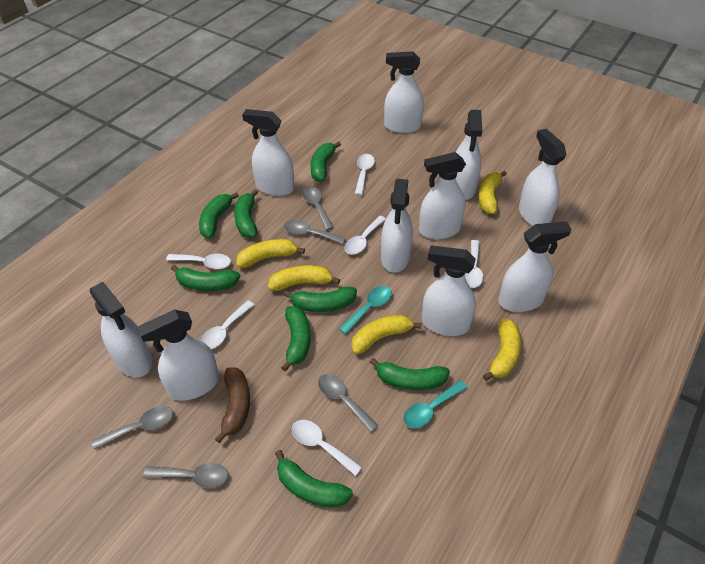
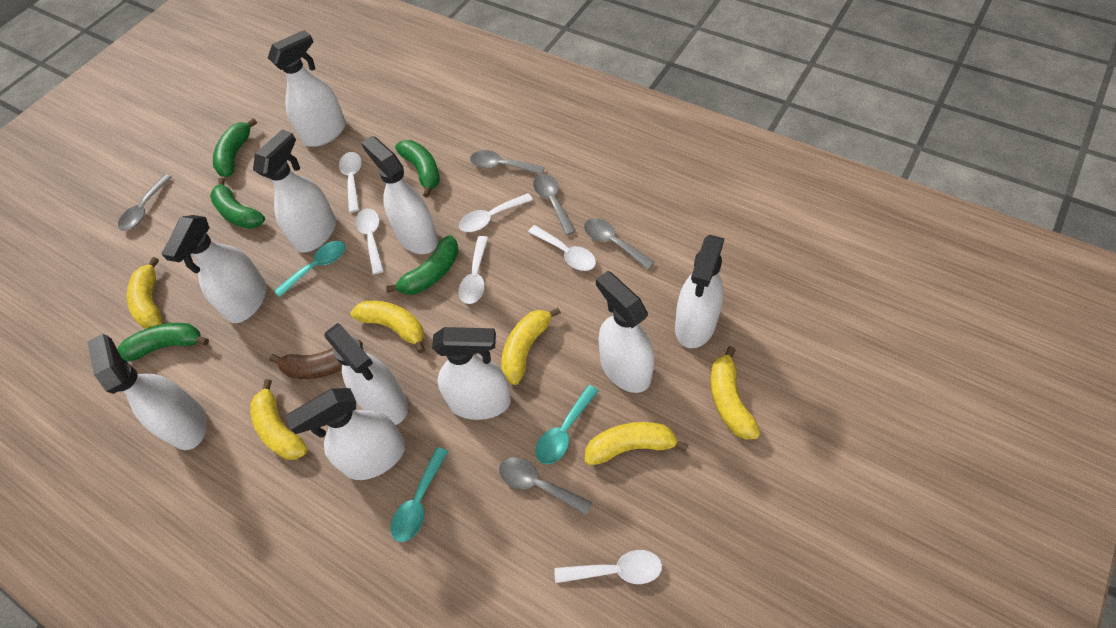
green banana: 8 -> 5
turquoise spoon: 2 -> 3
yellow banana: 5 -> 6

